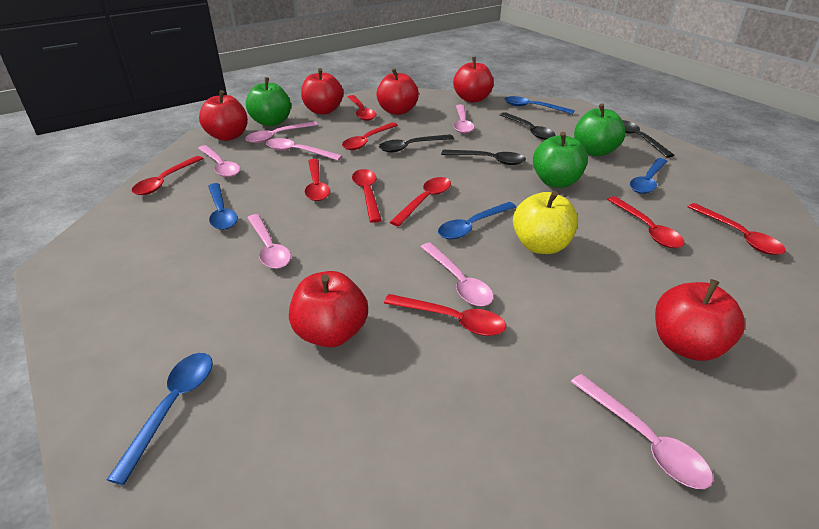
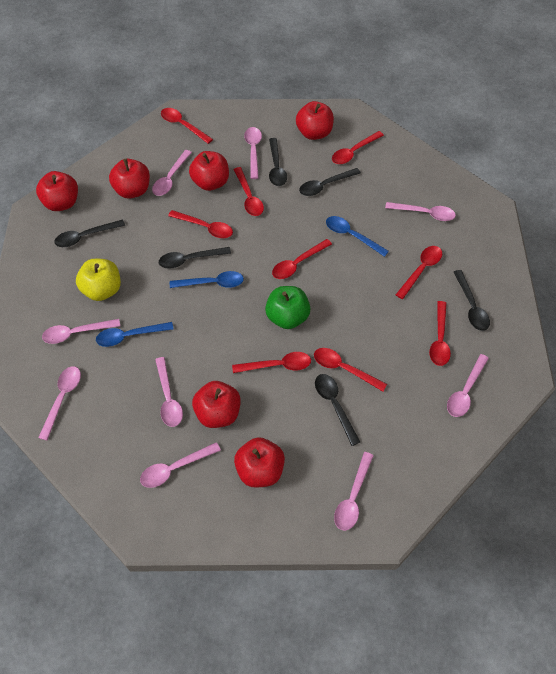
black spoon: 4 -> 6
blue spoon: 5 -> 3
green apple: 3 -> 1
pink spoon: 7 -> 9

